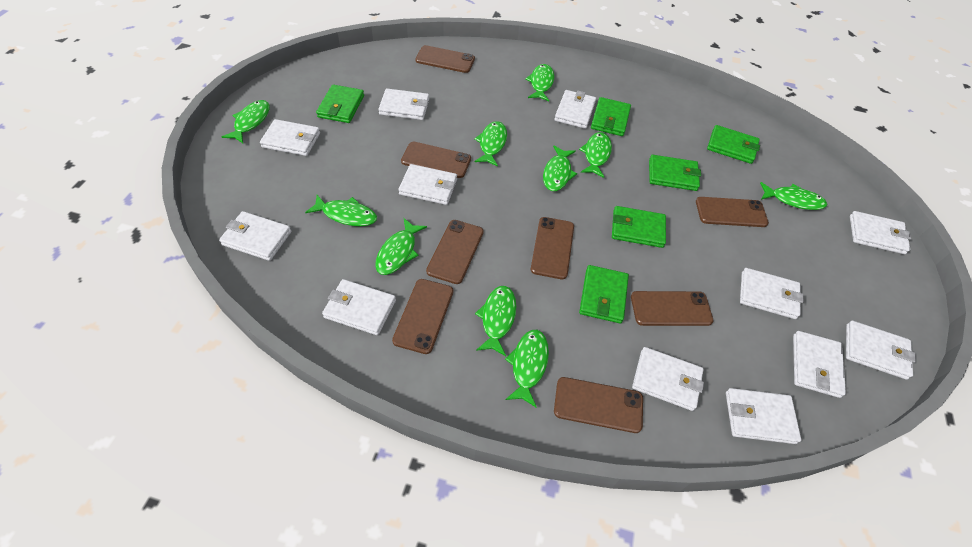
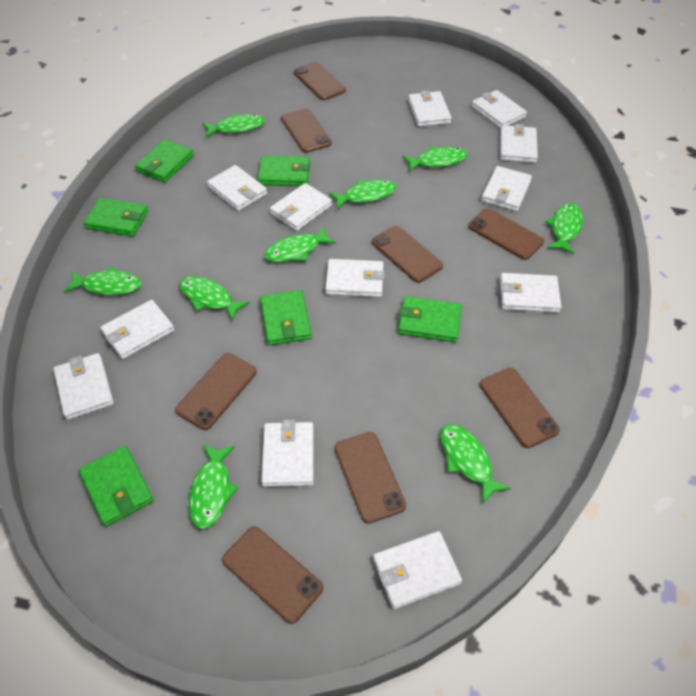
green fish: 10 -> 9

